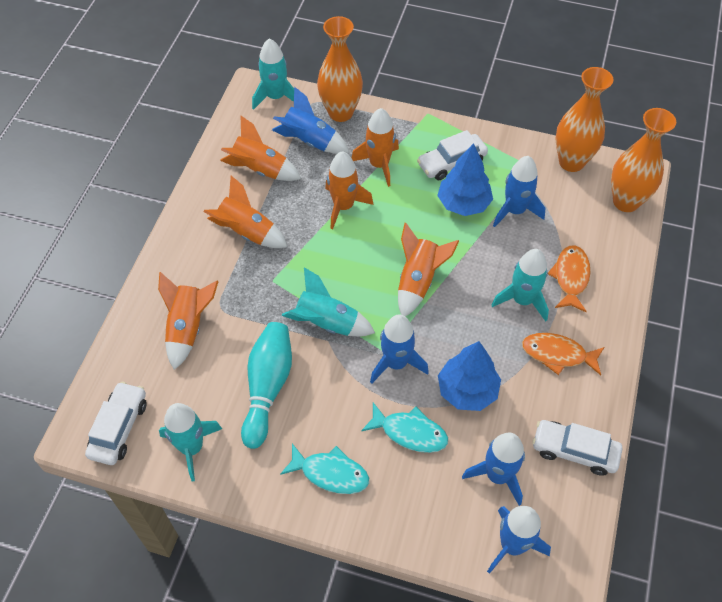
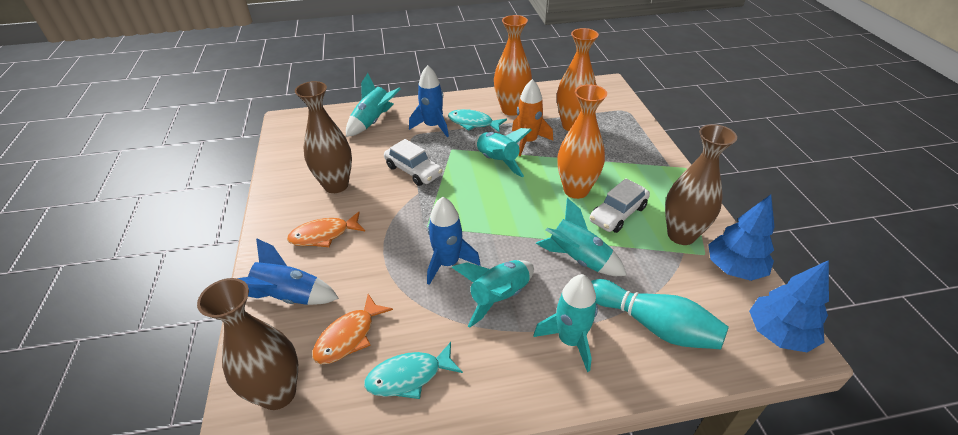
blue rocket: 5 -> 3
brown vase: 0 -> 3
orange rocket: 6 -> 1
turquoise rocket: 4 -> 5
white car: 3 -> 2

